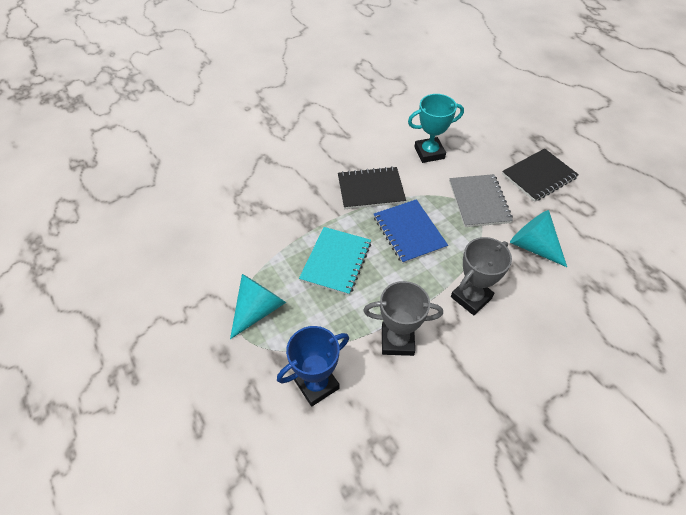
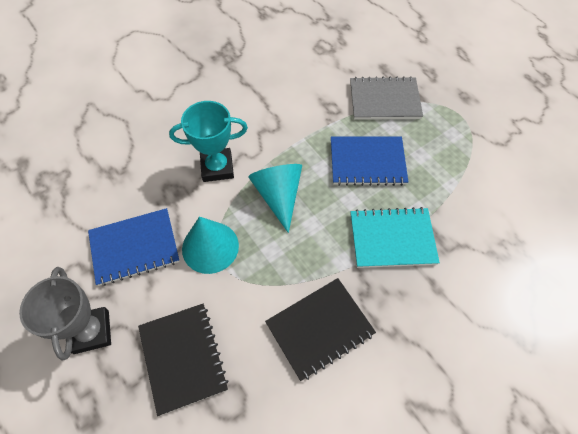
blue notebook: 1 -> 2
blue trophy: 1 -> 0
grey trophy: 2 -> 1

